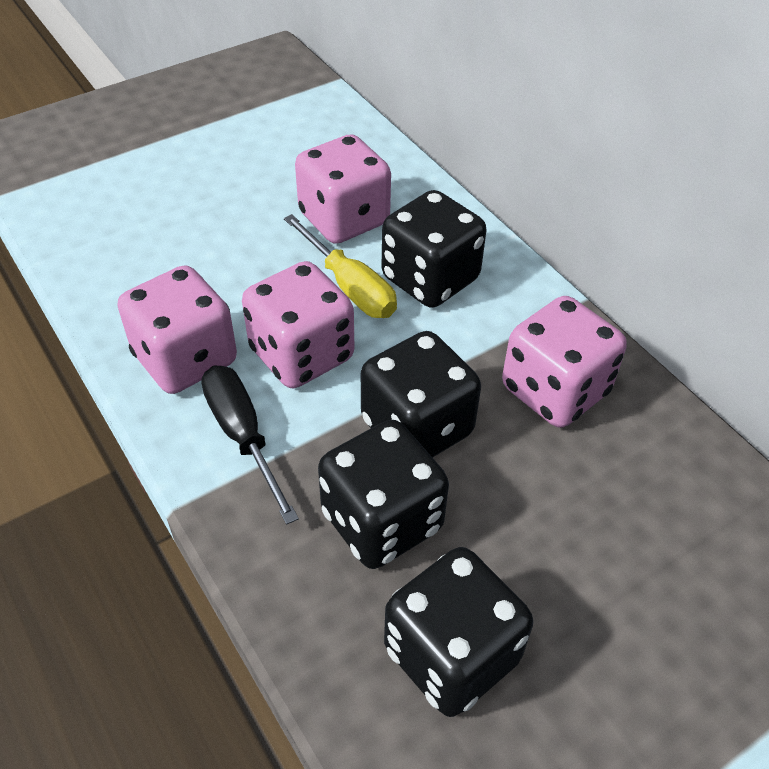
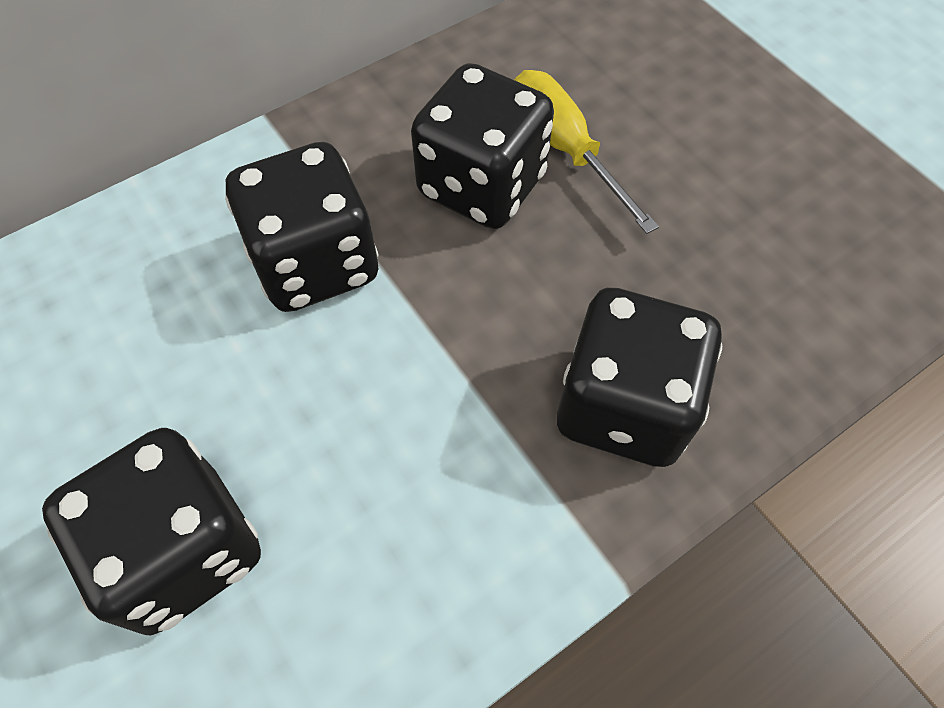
black screwdriver: 1 -> 0
pink dice: 4 -> 0

